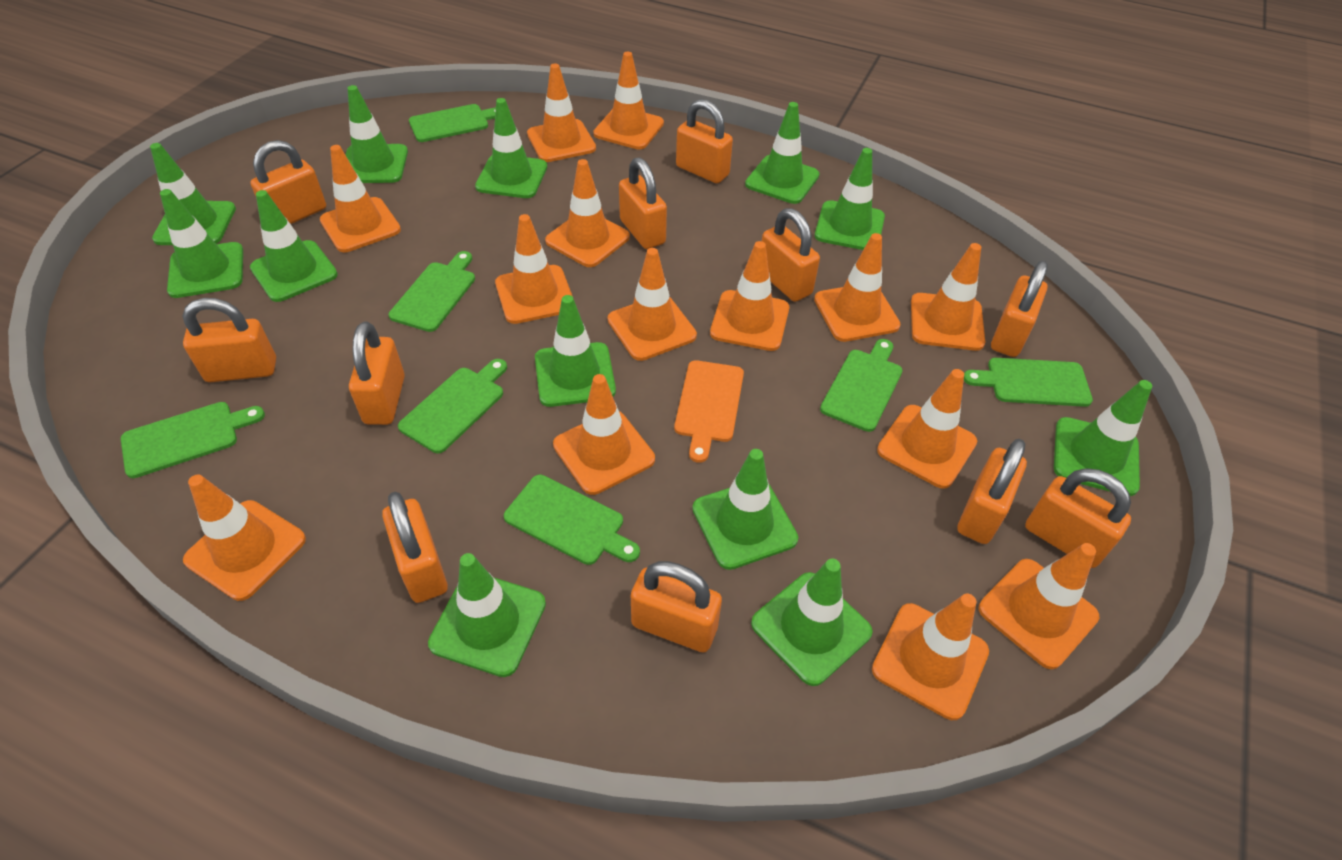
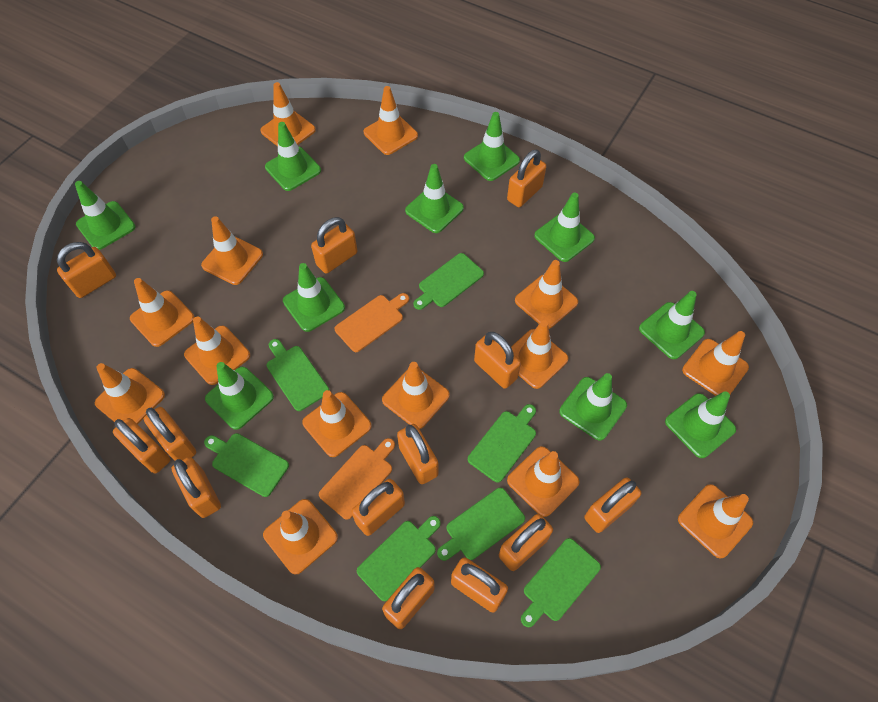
green traffic cone: 12 -> 10
orange cutting board: 1 -> 2
orange padlock: 11 -> 13

